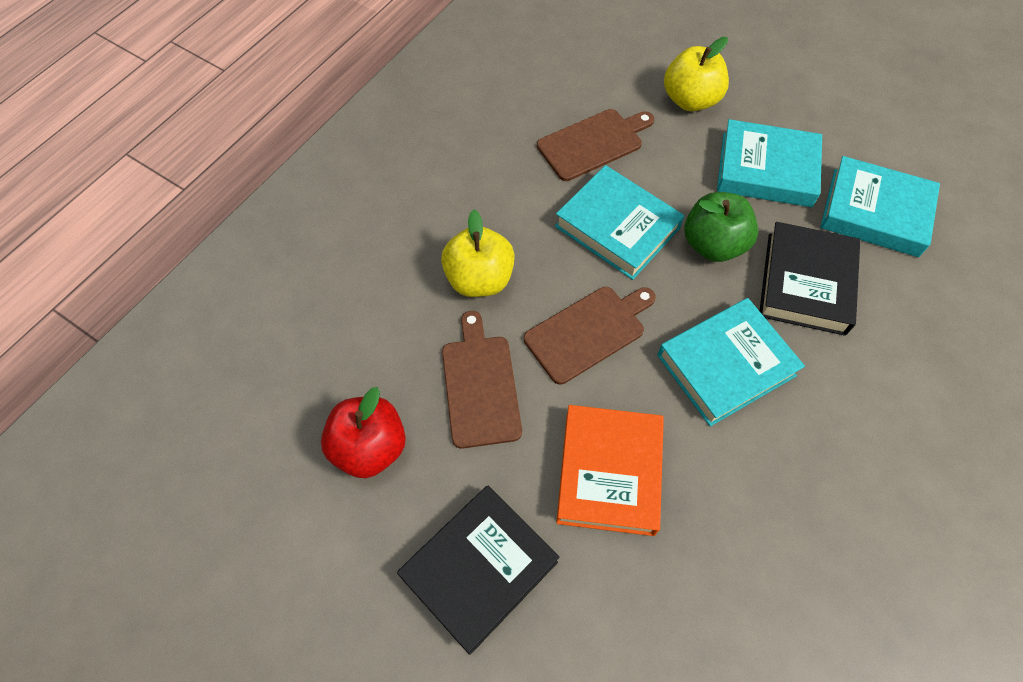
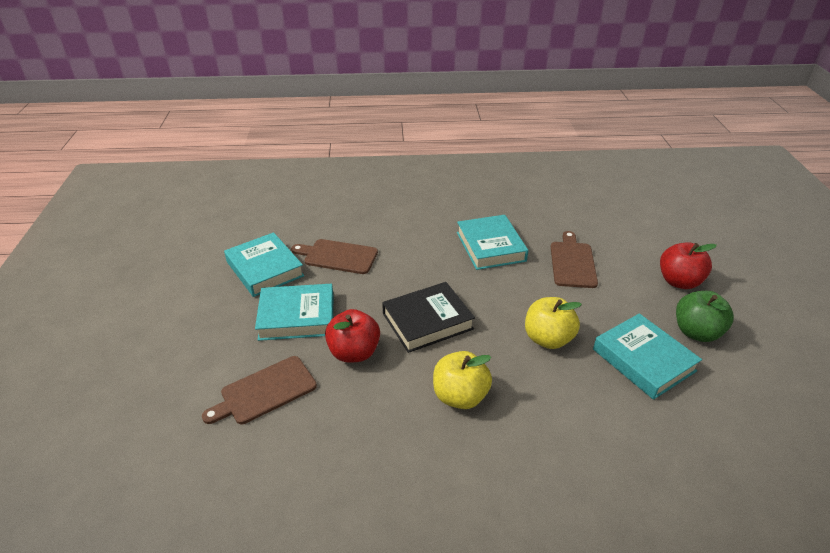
black book: 2 -> 1
orange book: 1 -> 0
red apple: 1 -> 2

